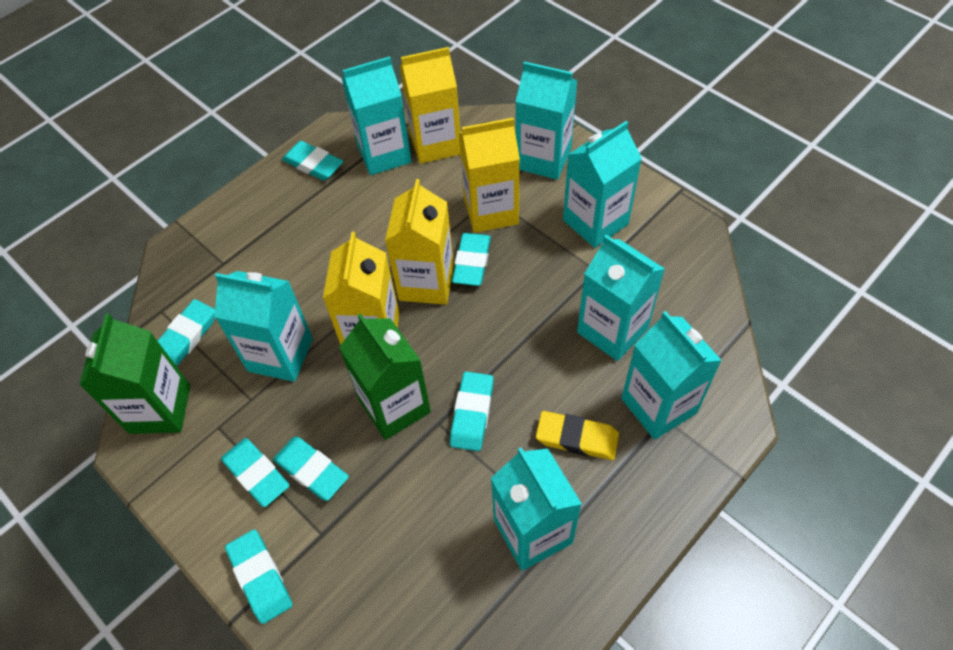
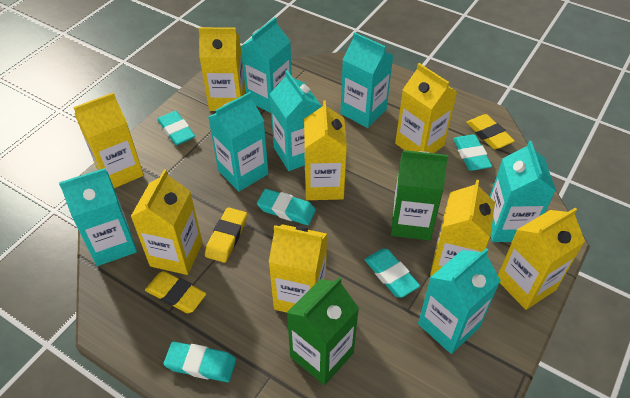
turquoise eraser: 7 -> 5
yellow carton: 4 -> 8
yellow eraser: 1 -> 3

